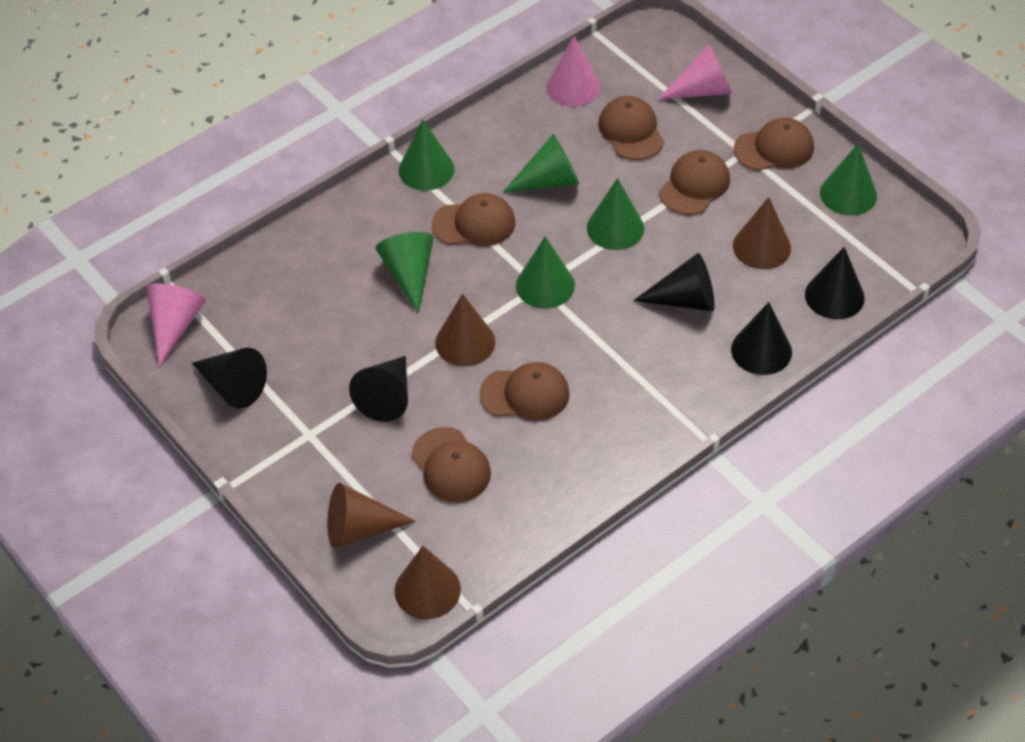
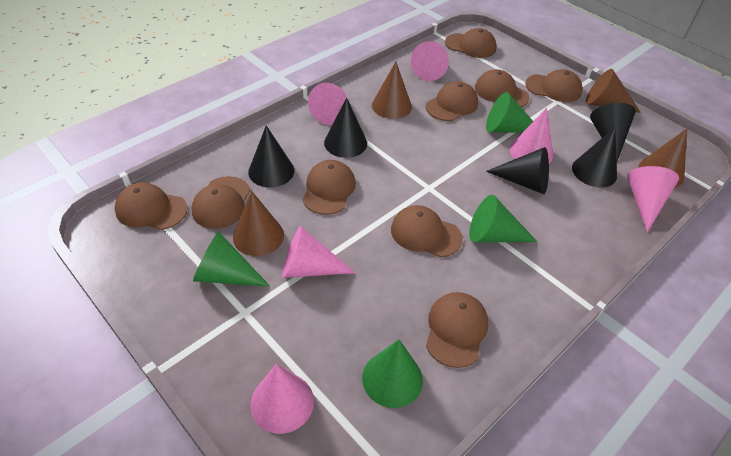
brown cap: 6 -> 9
green cone: 6 -> 4
pink cone: 3 -> 6

